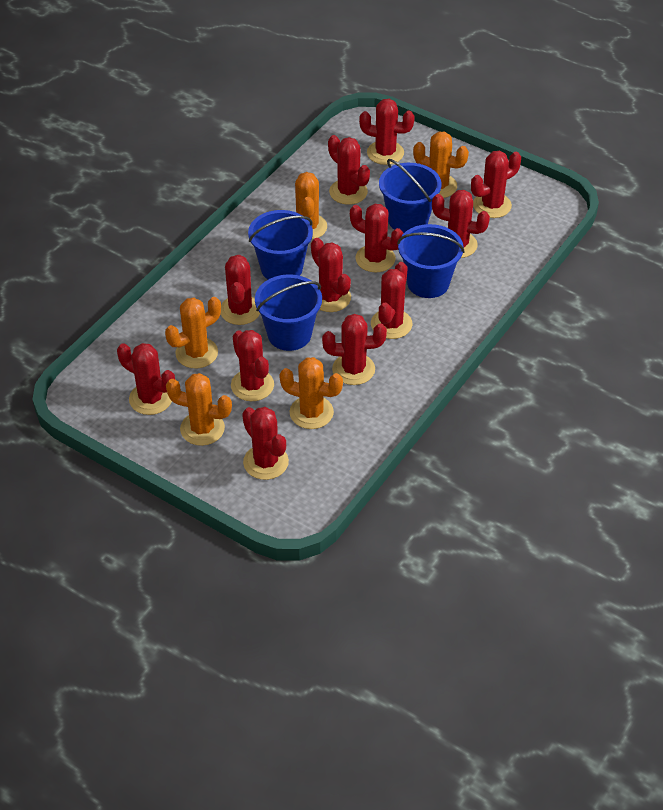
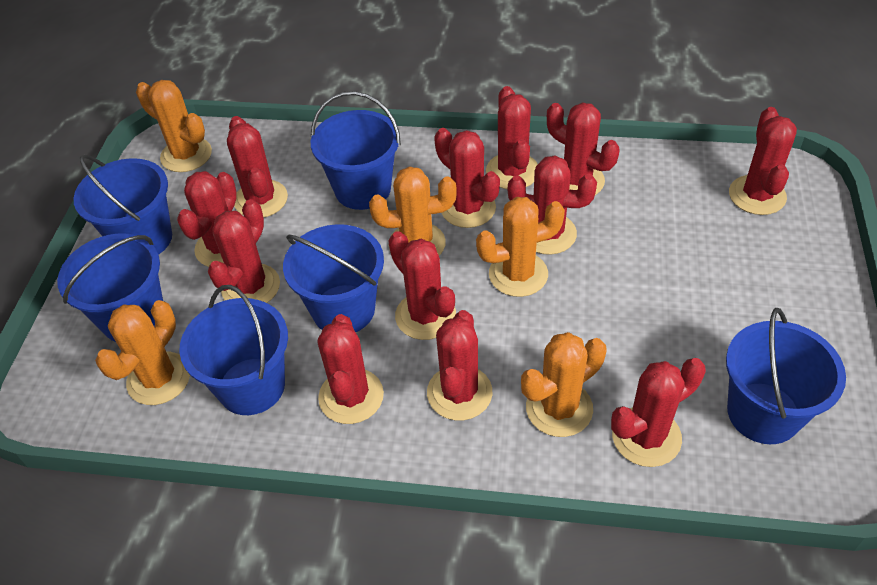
blue bucket: 4 -> 6

